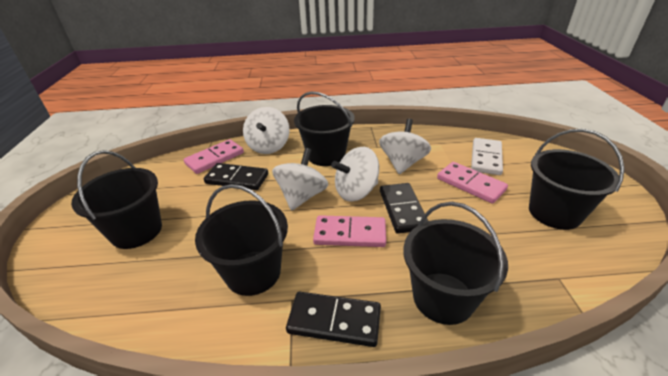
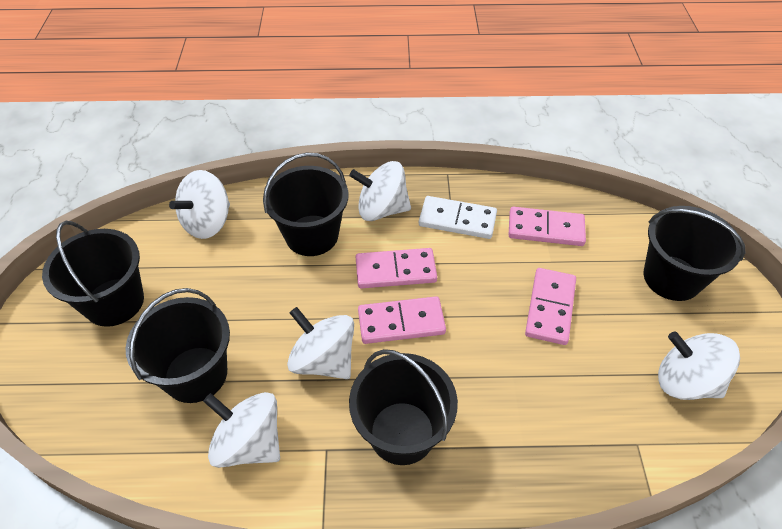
black domino: 3 -> 0
pink domino: 3 -> 4
white spinning top: 4 -> 5

